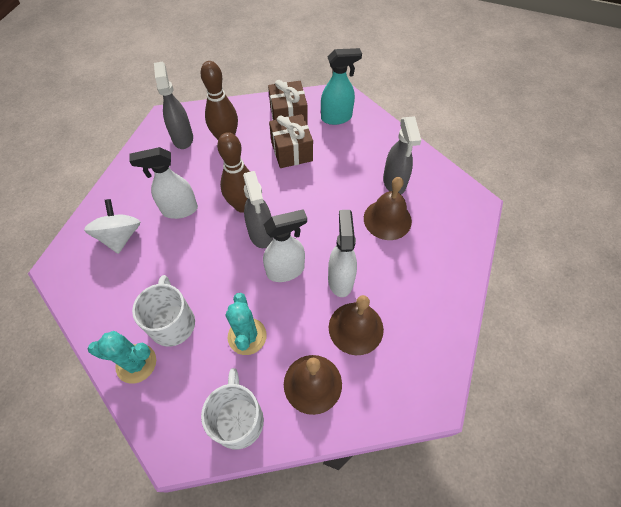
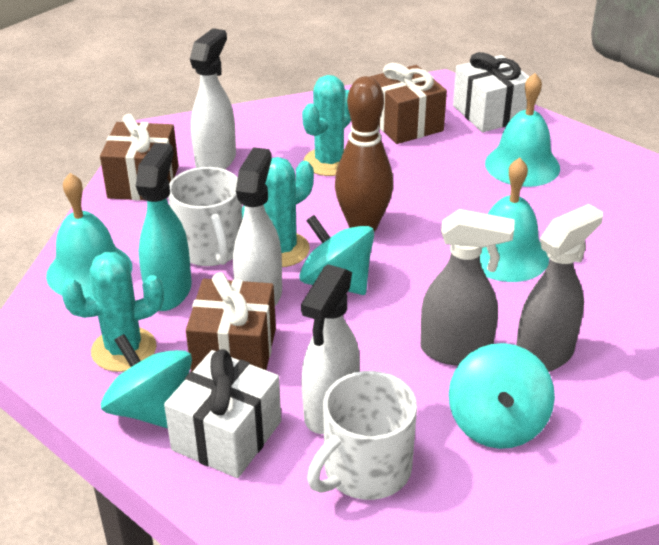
brown bell: 3 -> 0
brown bowling pin: 2 -> 1
brown gift: 2 -> 3
grey spray bottle: 3 -> 2
turquoise bell: 0 -> 3
turquoise cactus: 2 -> 3
turquoise spinning top: 0 -> 3
white gift: 0 -> 2
white spinning top: 1 -> 0

